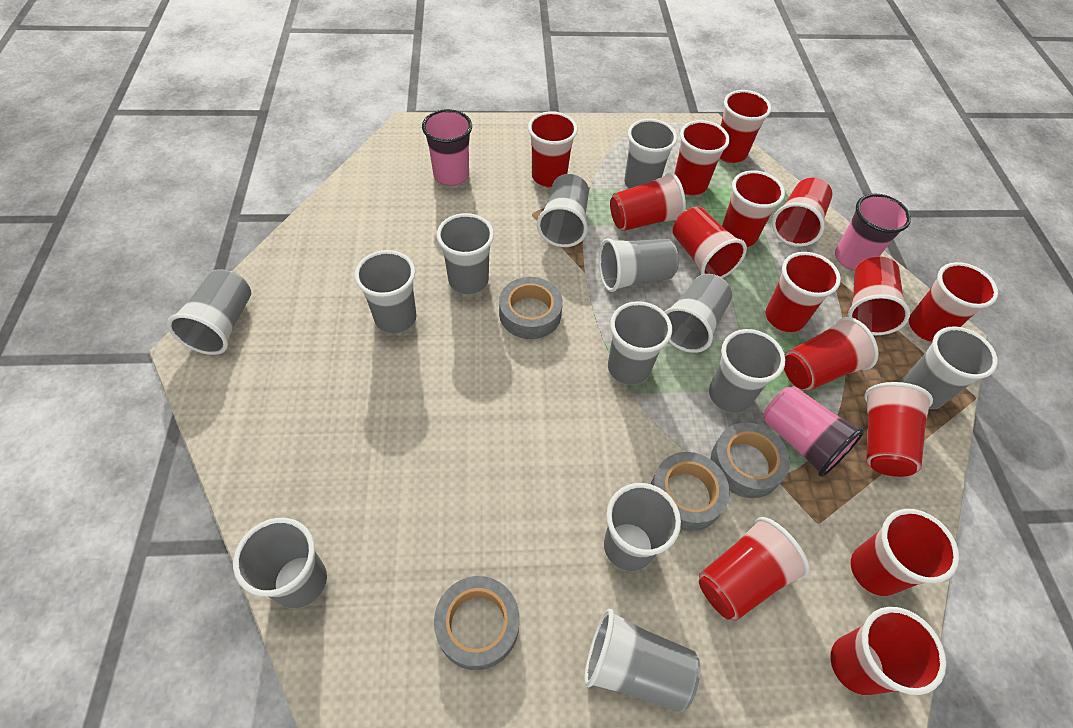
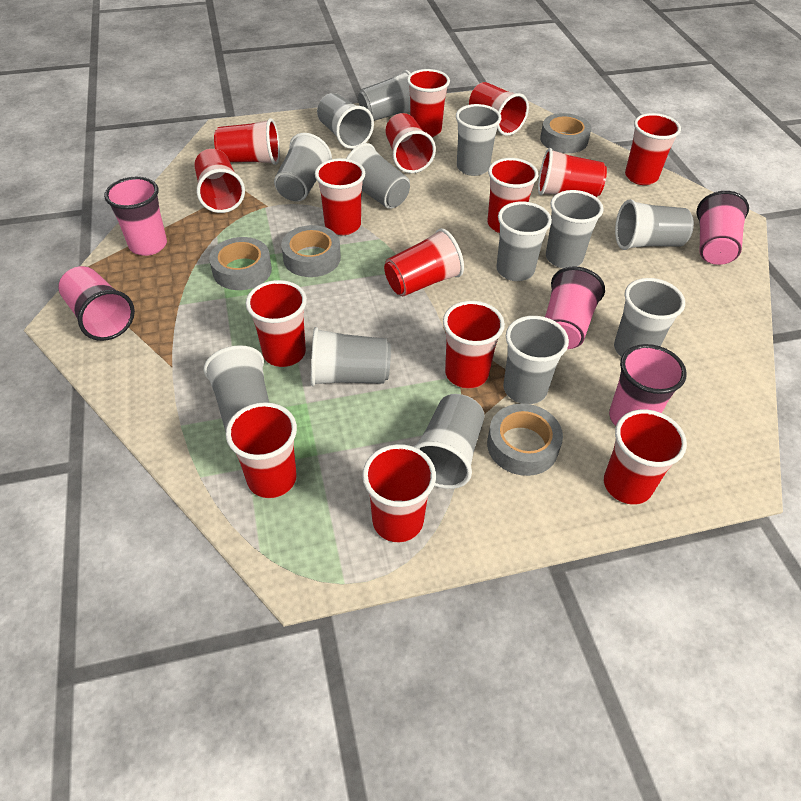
pink cup: 3 -> 5

